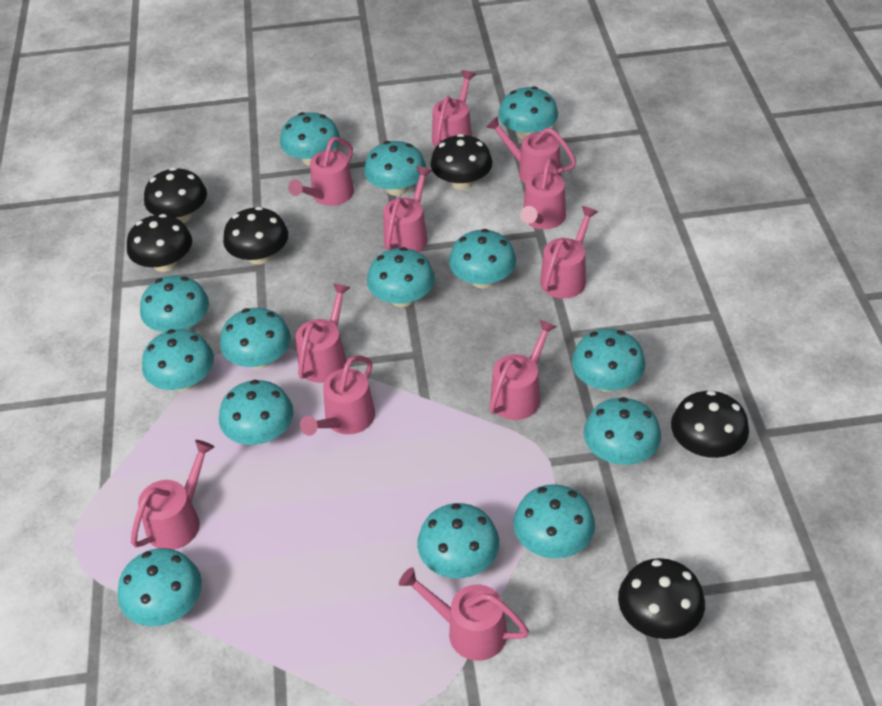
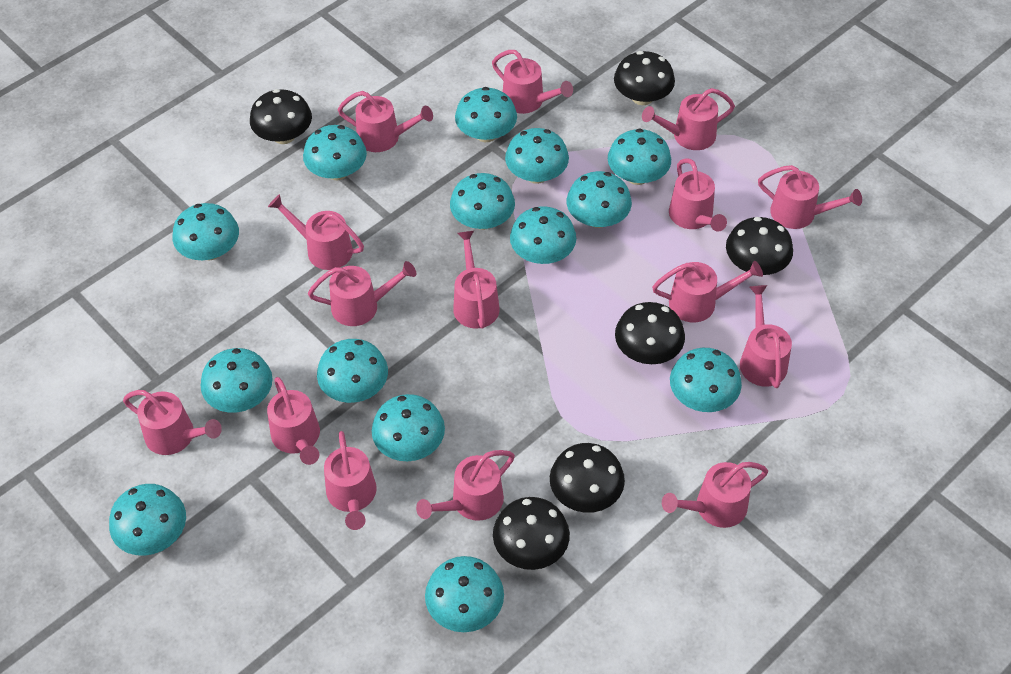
pink watering can: 11 -> 15

